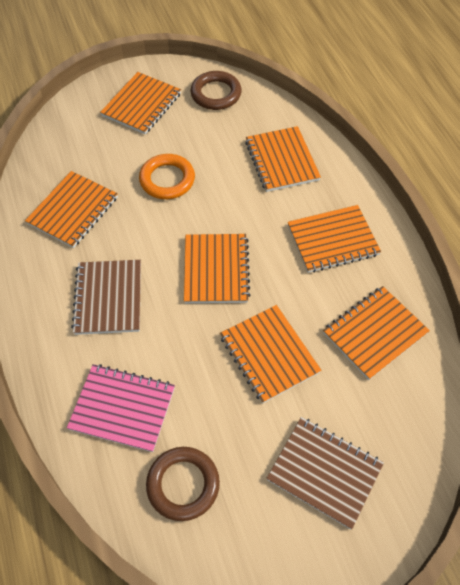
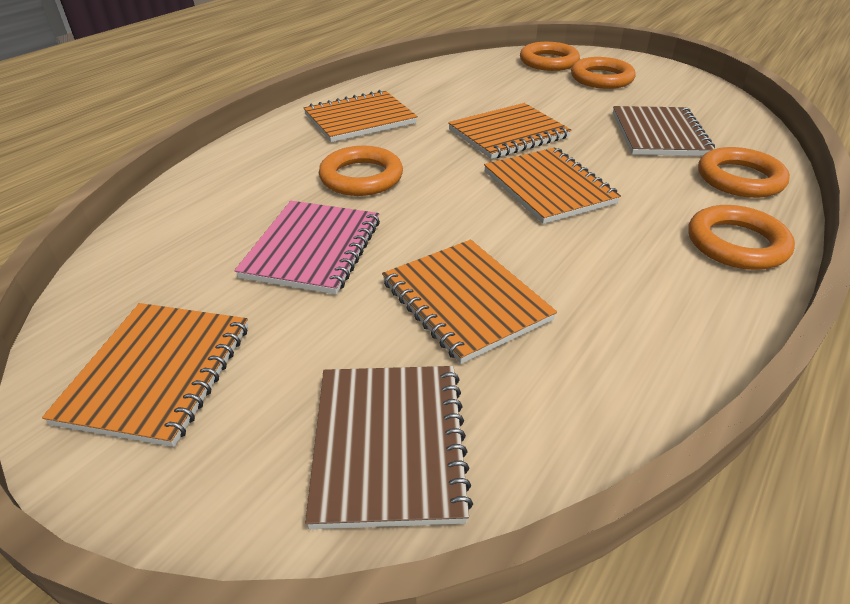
brown ring: 2 -> 0
orange notebook: 7 -> 5
orange ring: 1 -> 5

